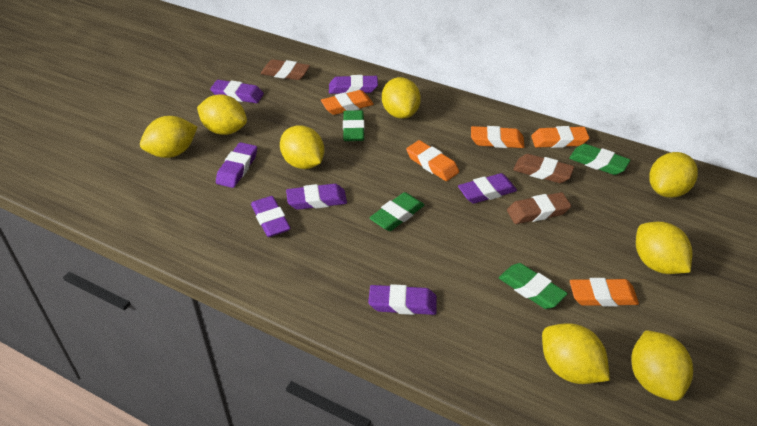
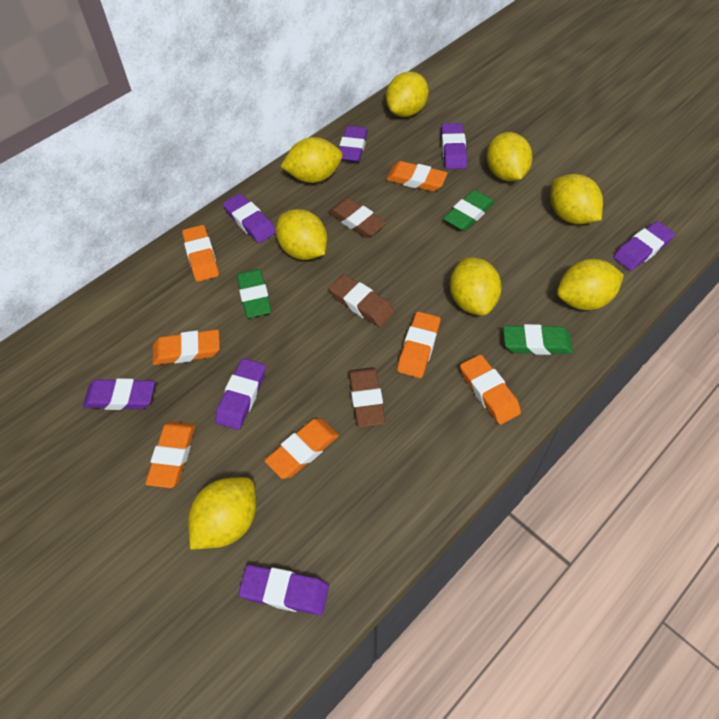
green eraser: 4 -> 3
orange eraser: 5 -> 7

